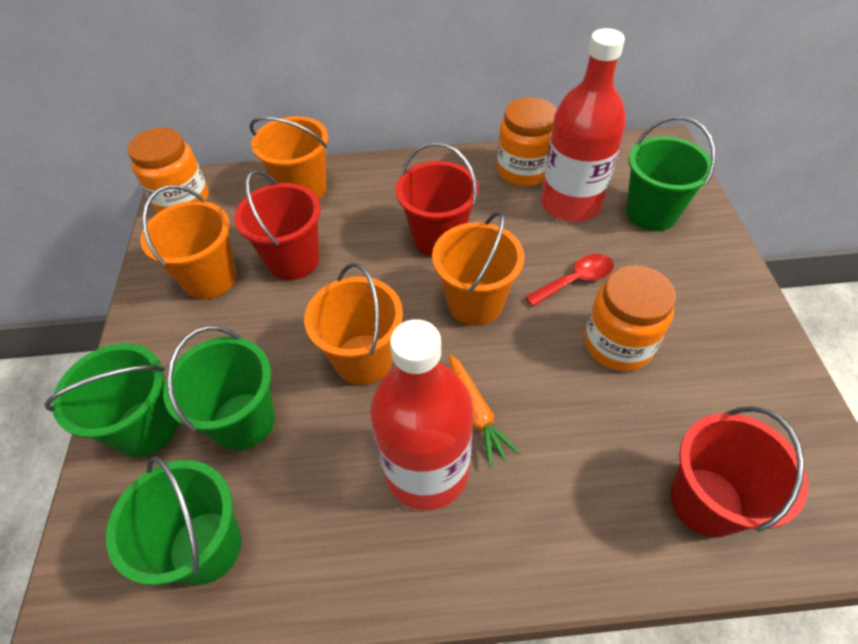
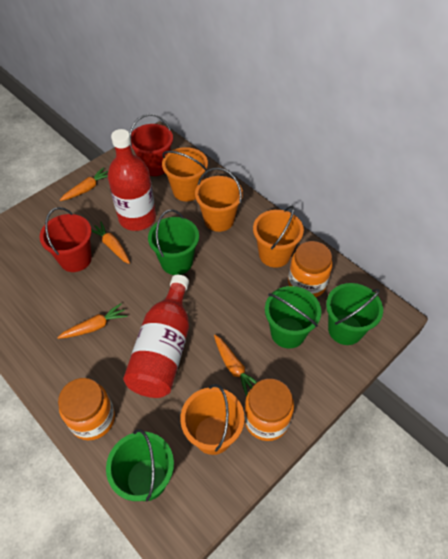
orange carrot: 1 -> 4
red bucket: 3 -> 2
red spoon: 1 -> 0

